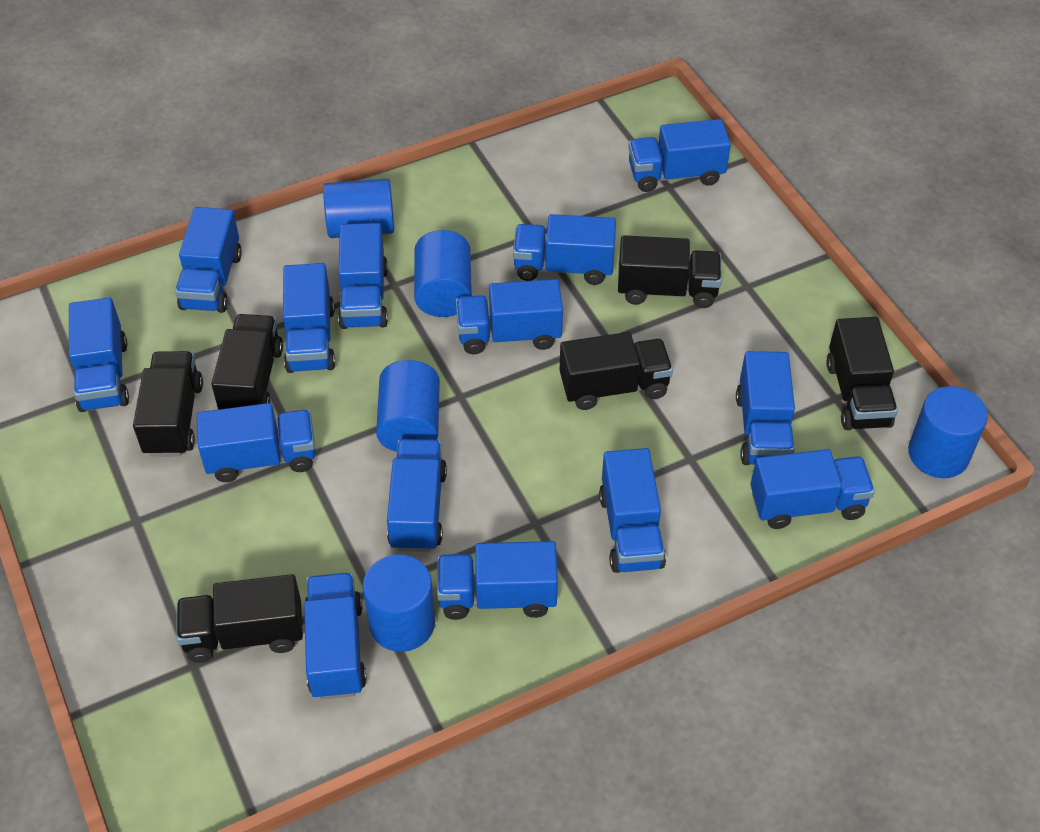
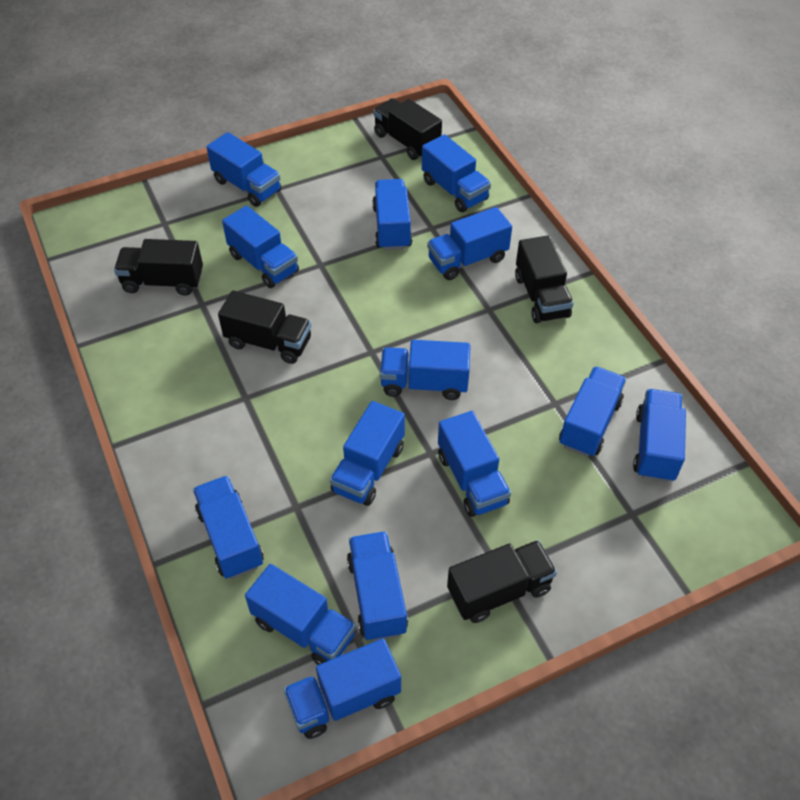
black truck: 6 -> 5
blue cylinder: 5 -> 0

